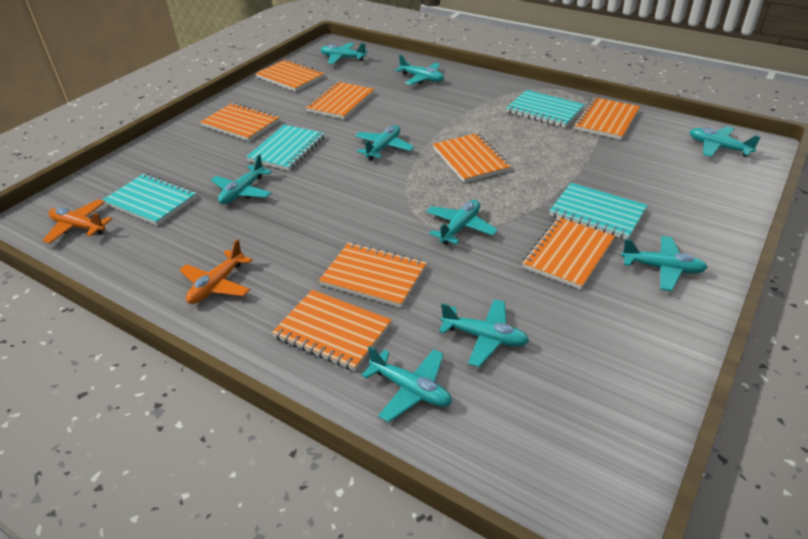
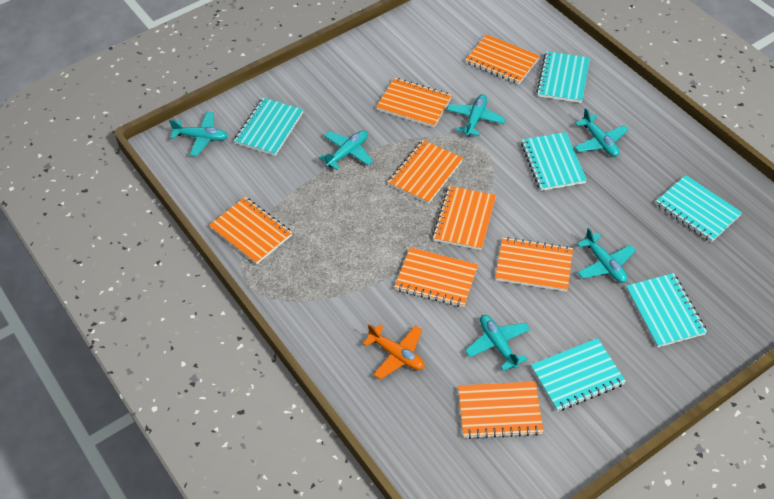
orange plane: 2 -> 1
turquoise notebook: 4 -> 6
turquoise plane: 9 -> 6

